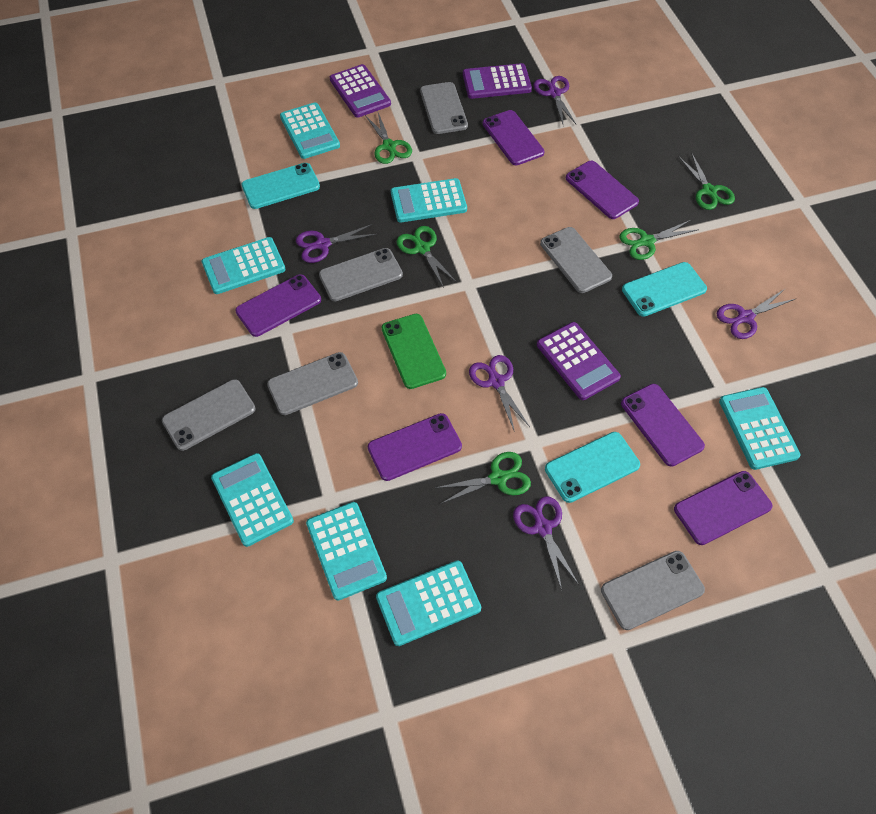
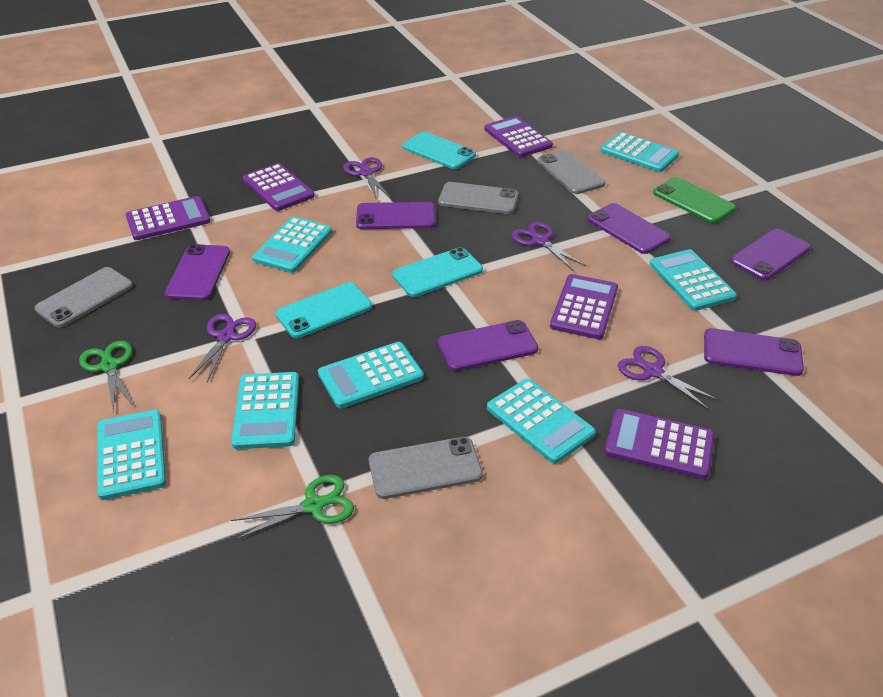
green scissors: 5 -> 2
grey phone: 6 -> 4
purple calculator: 3 -> 5
purple scissors: 5 -> 4

